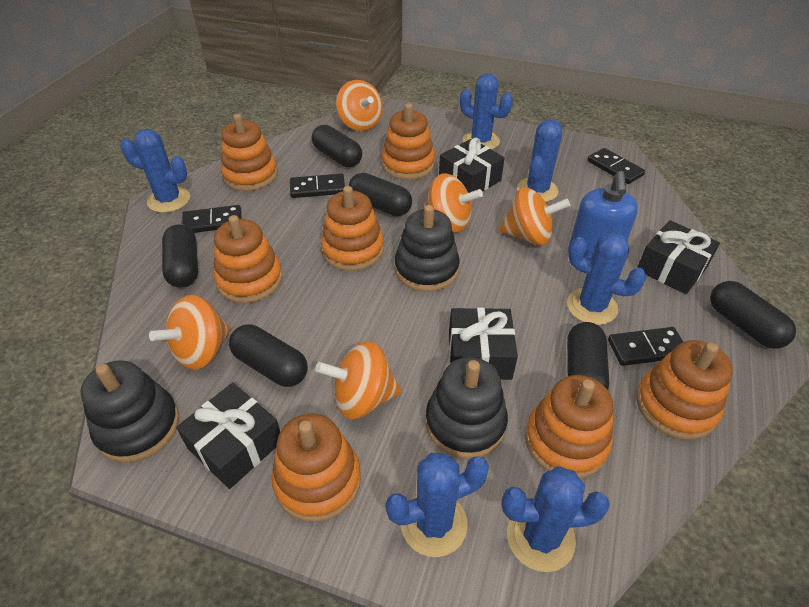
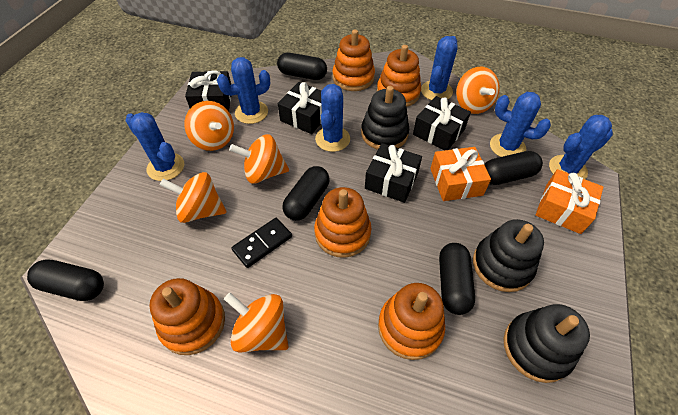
black capsule: 6 -> 5
black domino: 4 -> 1
blue soap dispenser: 1 -> 0
orange gift: 0 -> 2
orange stacking toy: 7 -> 5

